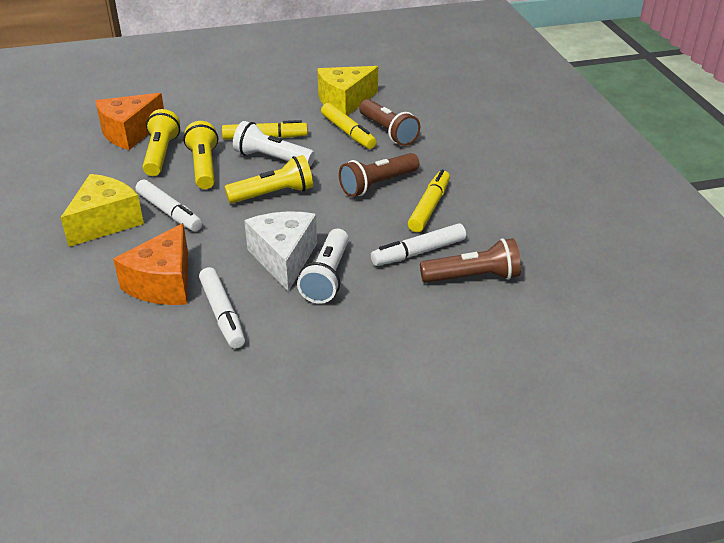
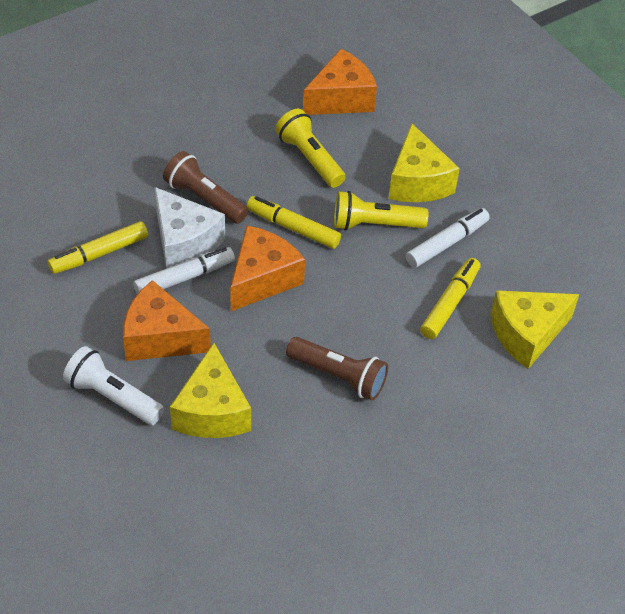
brown flashlight: 3 -> 2
orange cheese: 2 -> 3
white flashlight: 2 -> 1
white marker: 3 -> 2
yellow cheese: 2 -> 3
yellow flashlight: 3 -> 2

